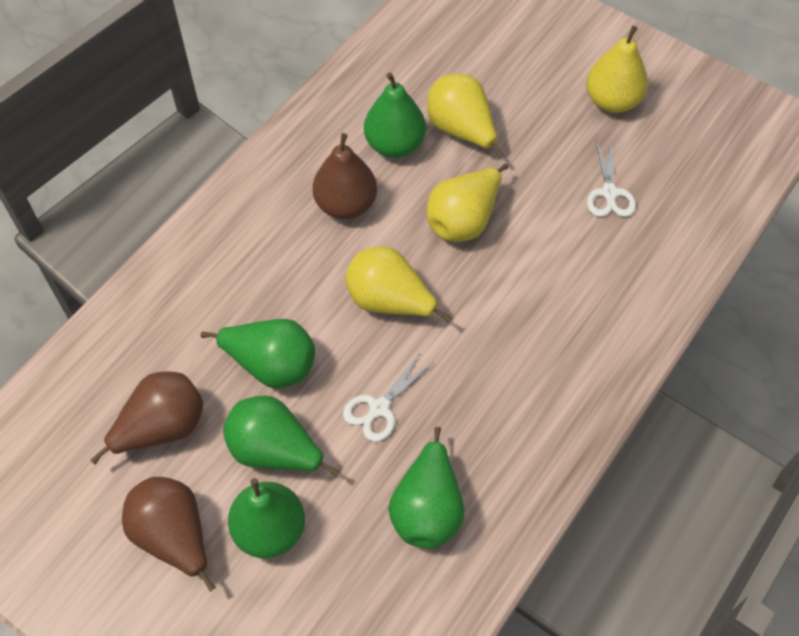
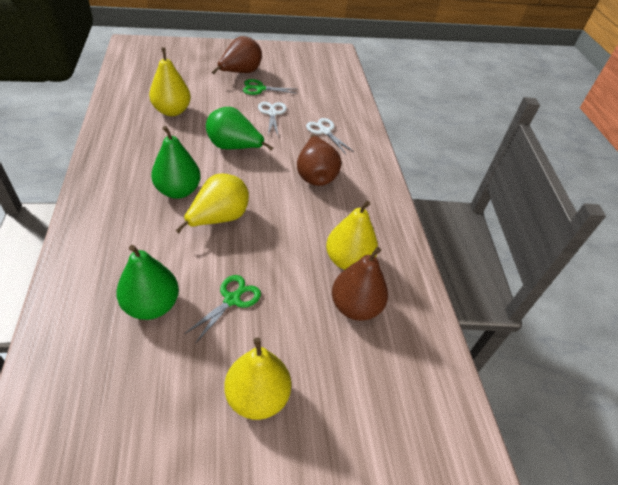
green pear: 5 -> 3
green scissors: 0 -> 2

